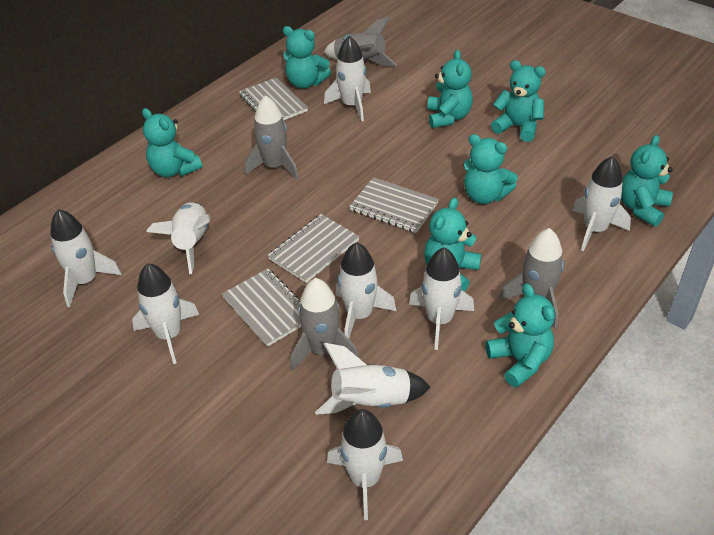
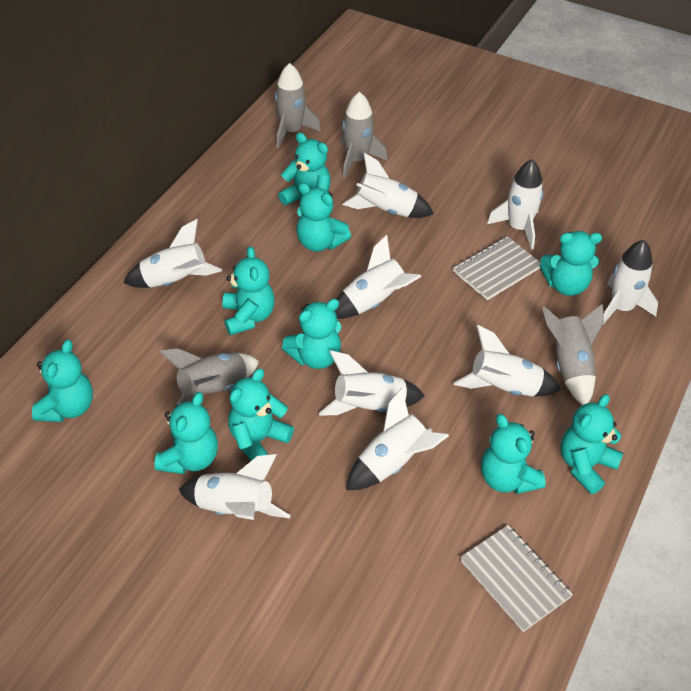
grey notebook: 4 -> 2
turquoise teddy bear: 8 -> 10

